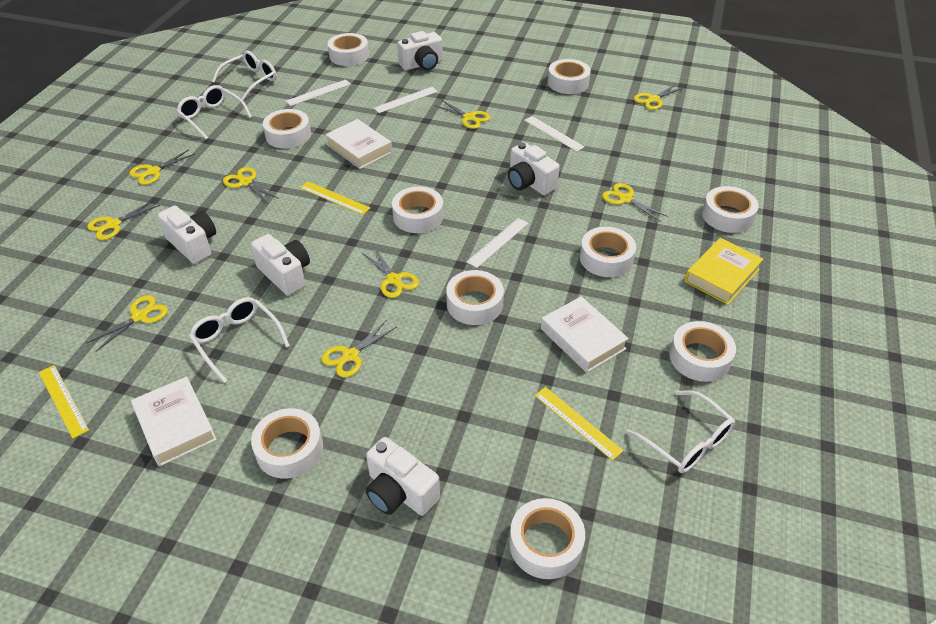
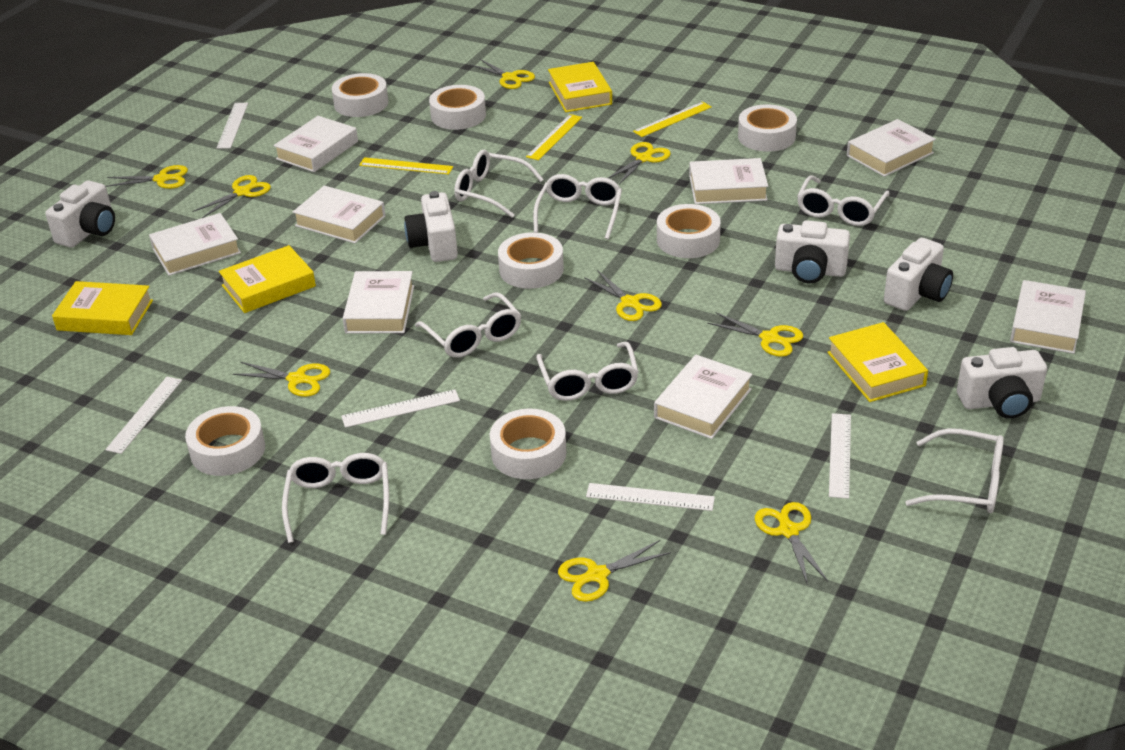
white book: 3 -> 8
white glasses: 4 -> 7
white ruler: 4 -> 5
white tape: 10 -> 7
yellow book: 1 -> 4

